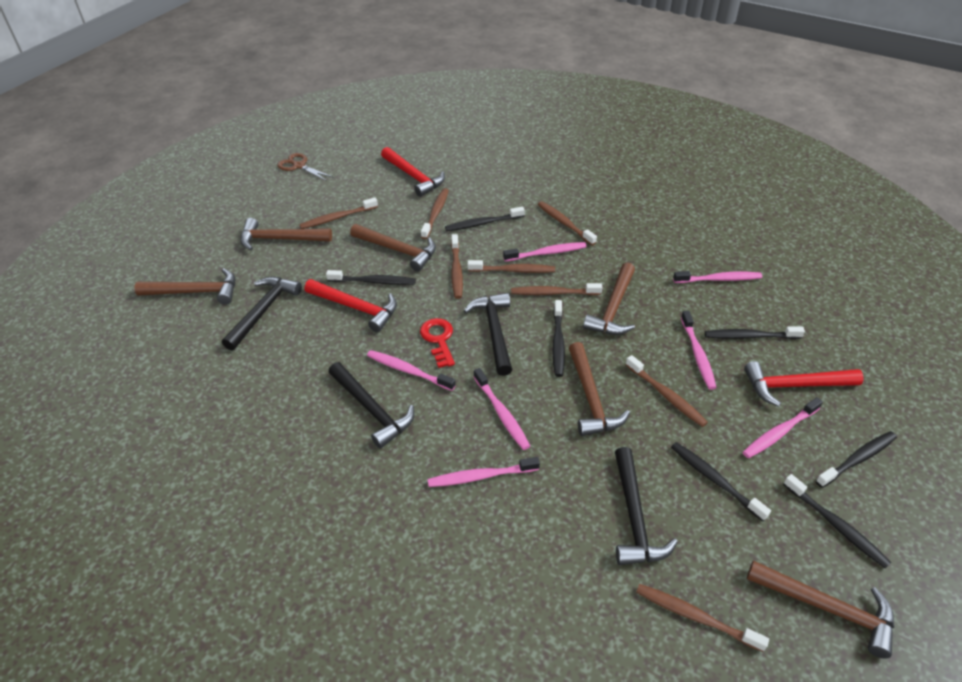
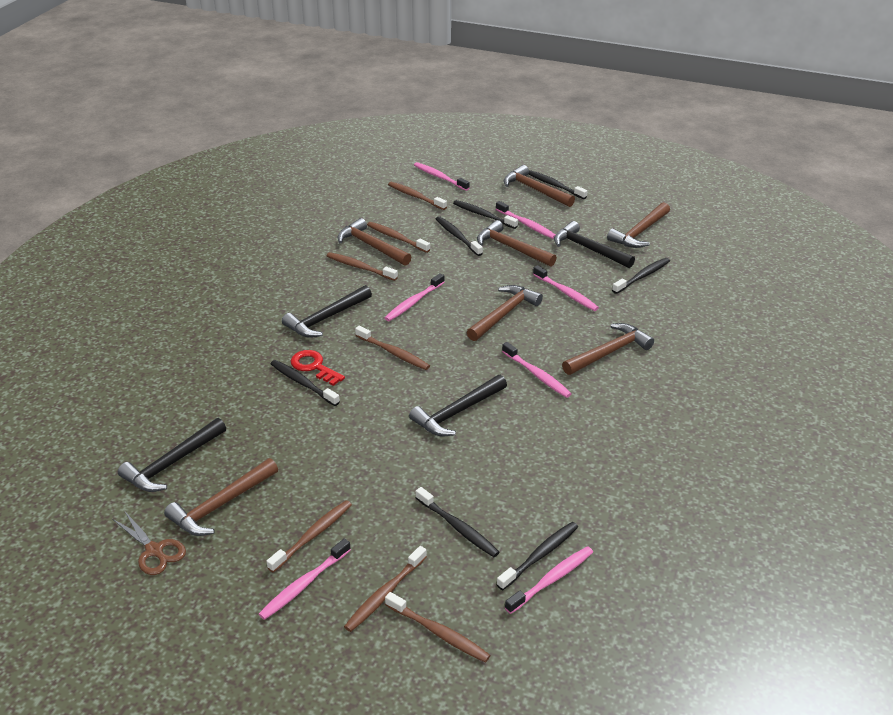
brown hammer: 6 -> 7
brown toothbrush: 8 -> 7
red hammer: 3 -> 0

